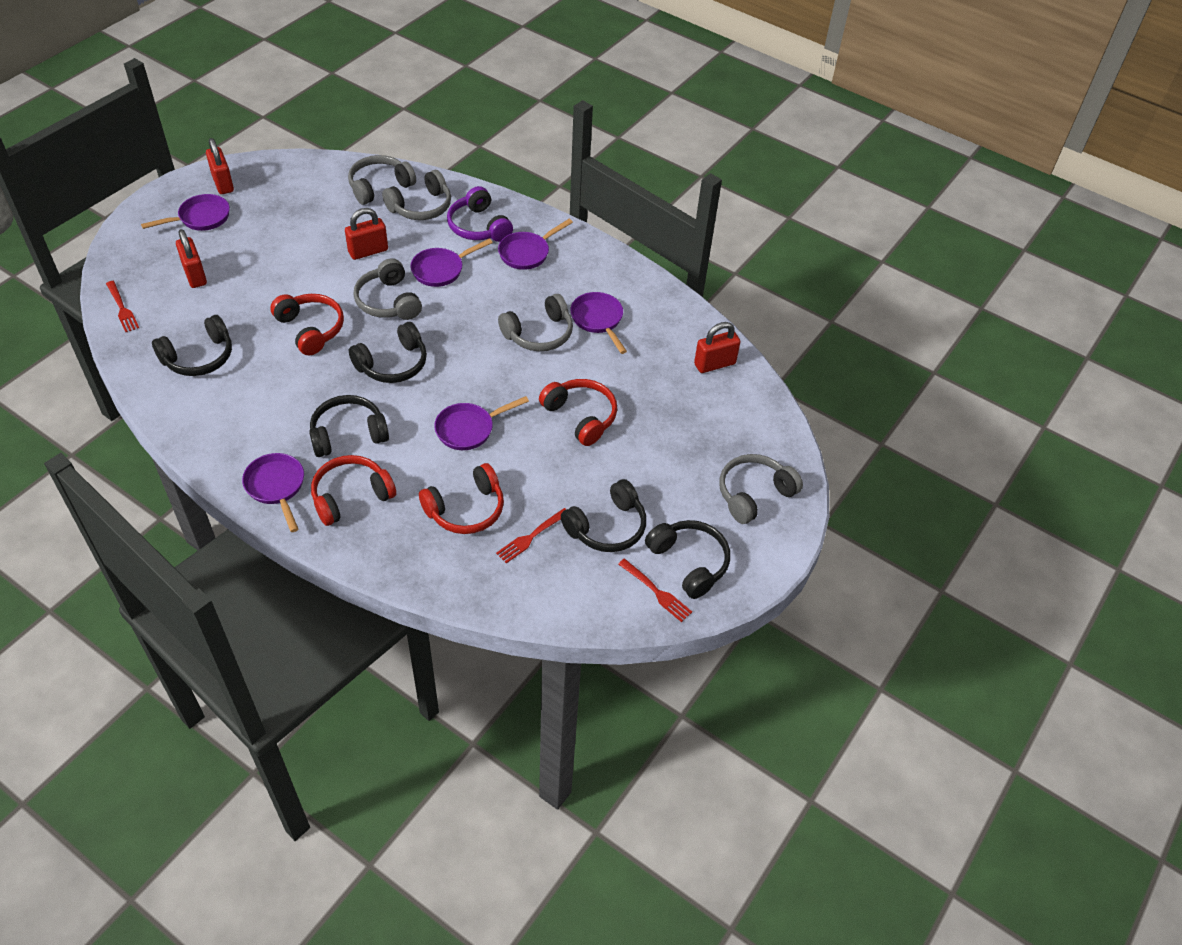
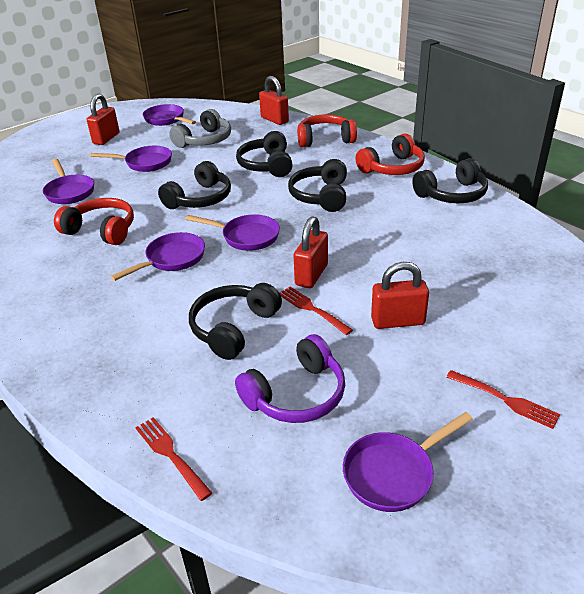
grey headphones: 5 -> 1
red headphones: 4 -> 3

